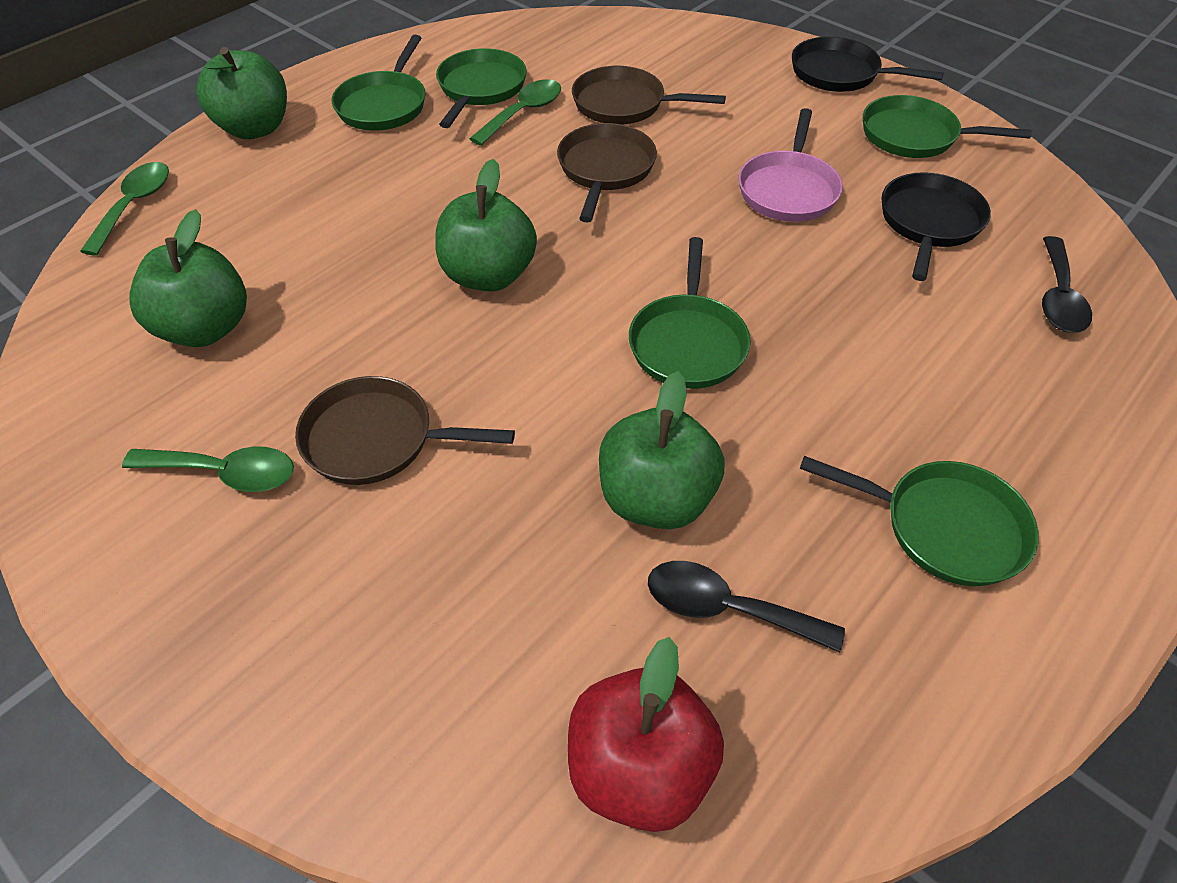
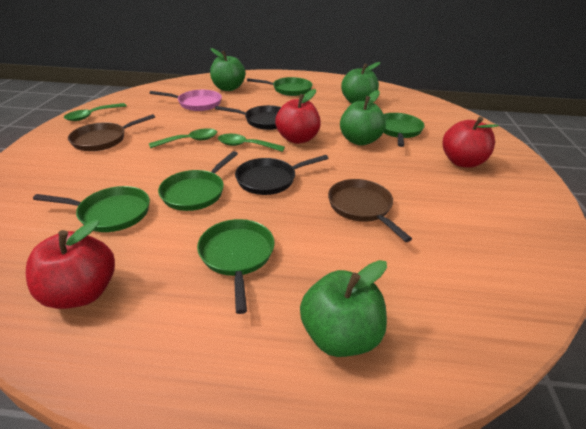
black spoon: 2 -> 0
brown pan: 3 -> 2
red apple: 1 -> 3

